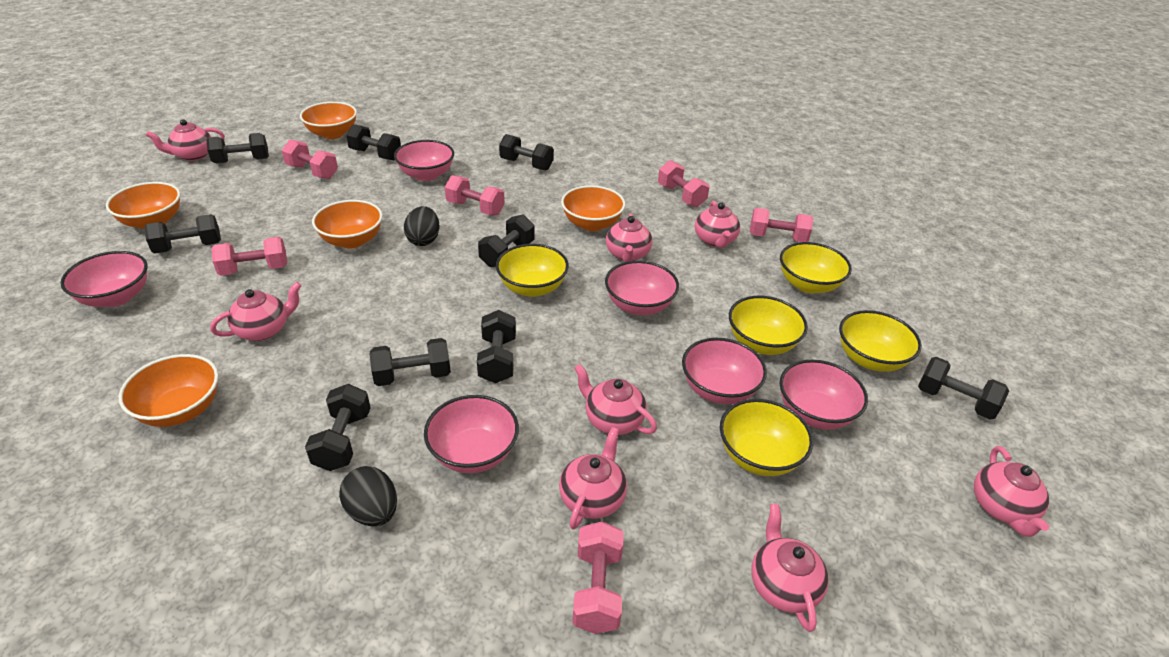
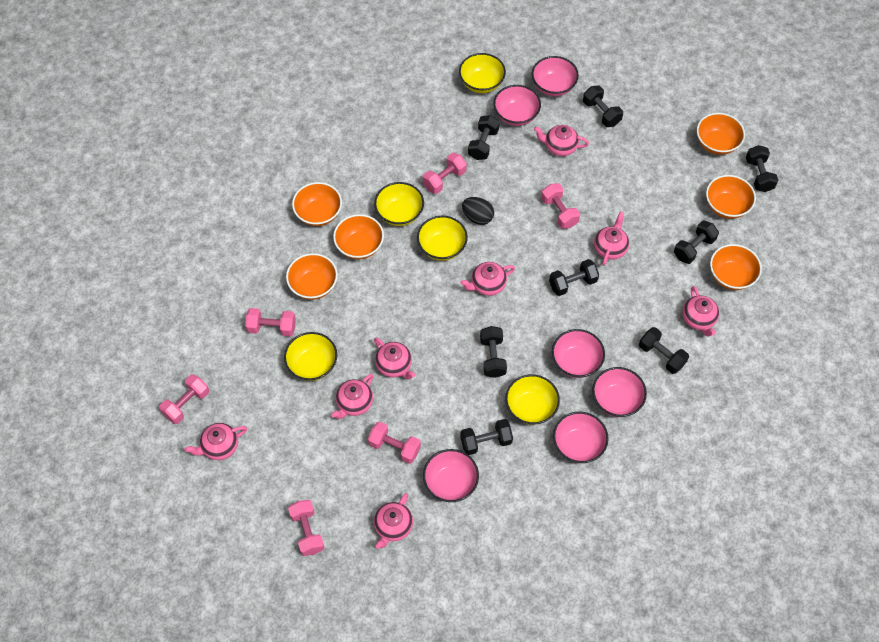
black dumbbell: 9 -> 8
black egg: 2 -> 1
orange bowl: 5 -> 6

